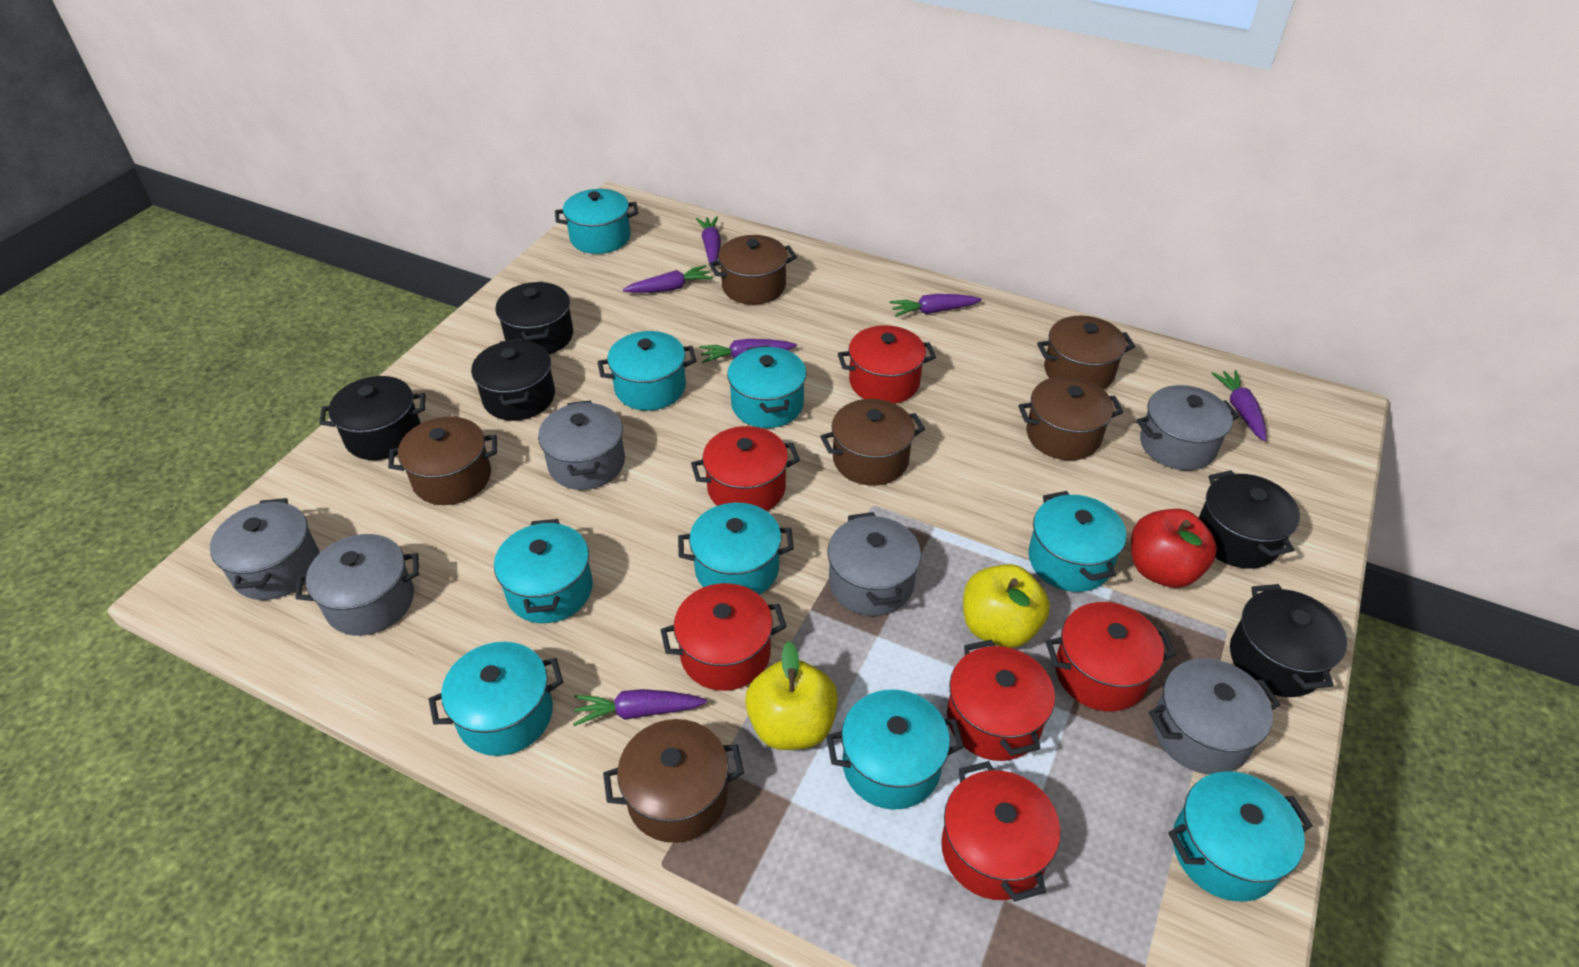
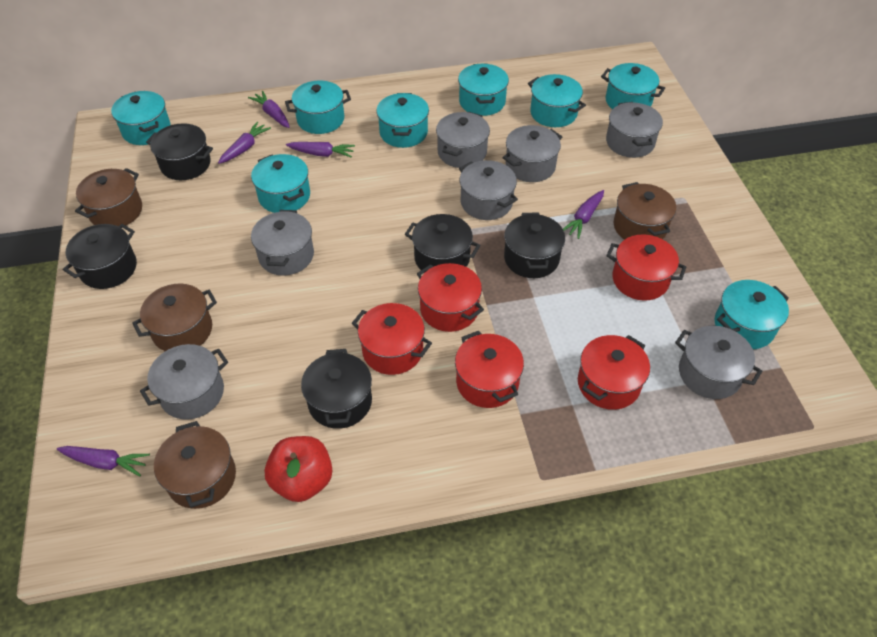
brown pot: 6 -> 4
grey pot: 6 -> 7
purple carrot: 6 -> 5
red pot: 6 -> 5
turquoise pot: 9 -> 8
yellow apple: 2 -> 0

